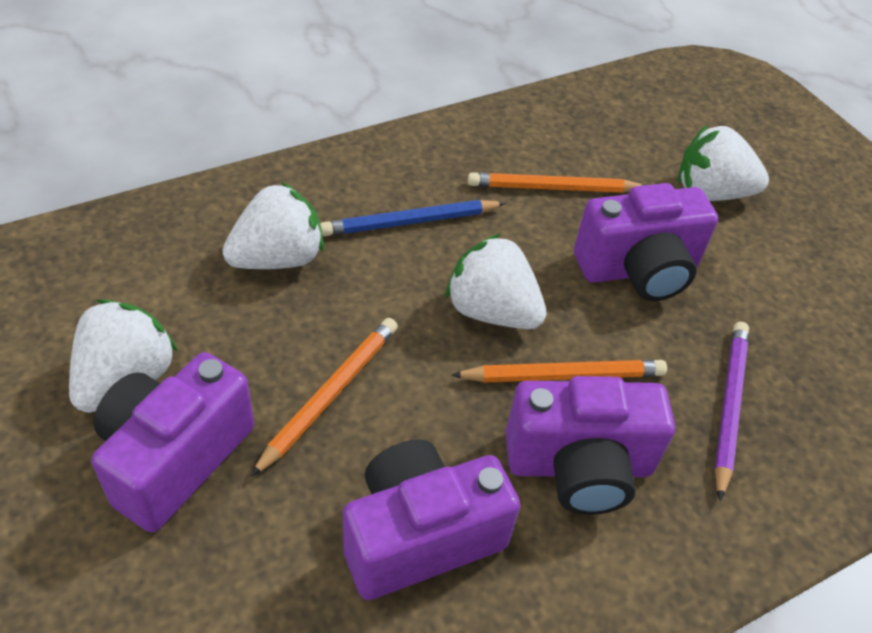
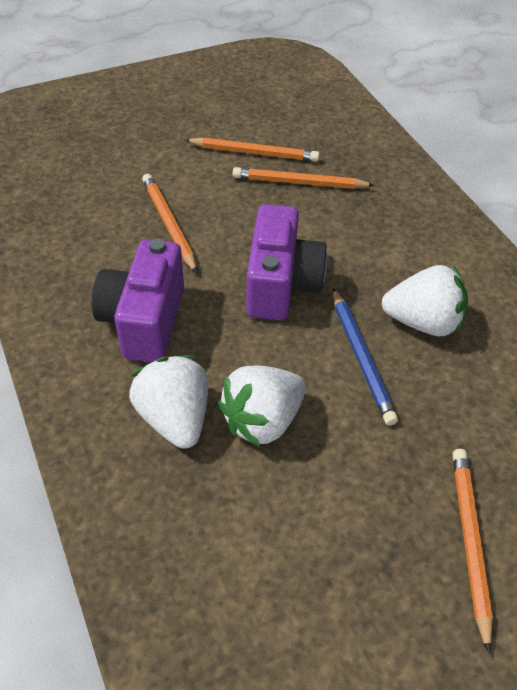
orange pencil: 3 -> 4
purple camera: 4 -> 2
purple pencil: 1 -> 0
white strawberry: 4 -> 3

